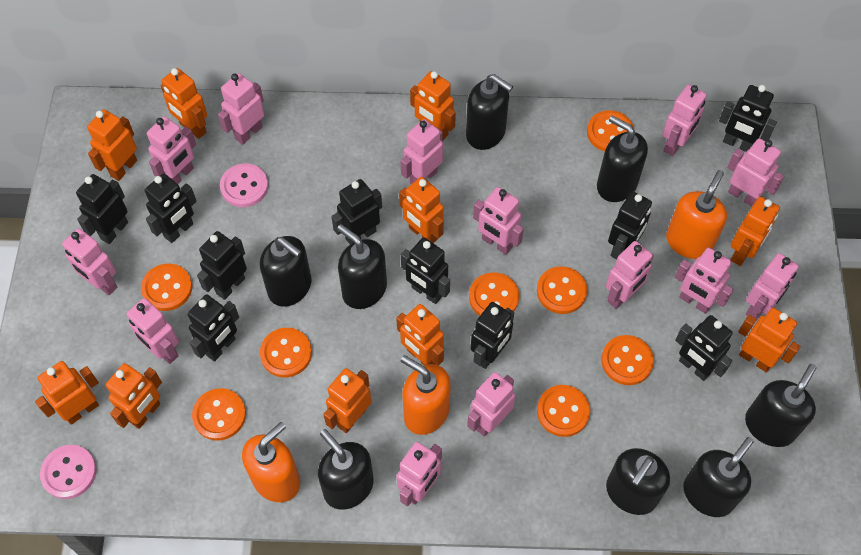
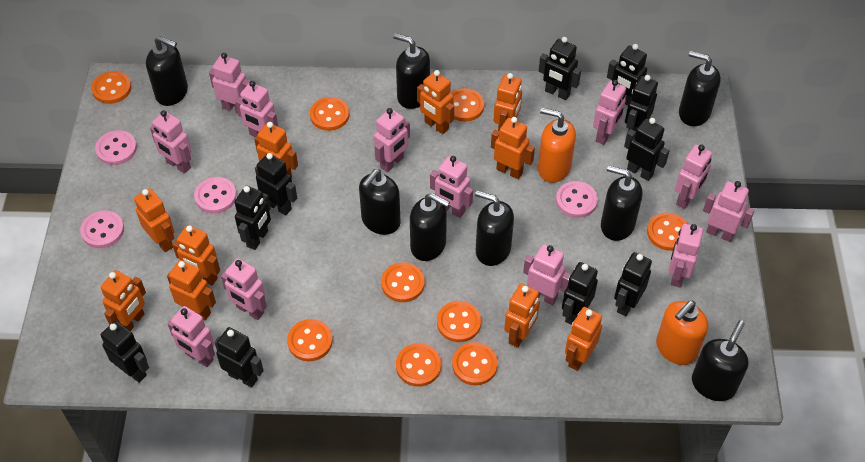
orange button: 8 -> 9
orange soap dispenser: 3 -> 2
pink button: 2 -> 4
pink robot: 13 -> 12

